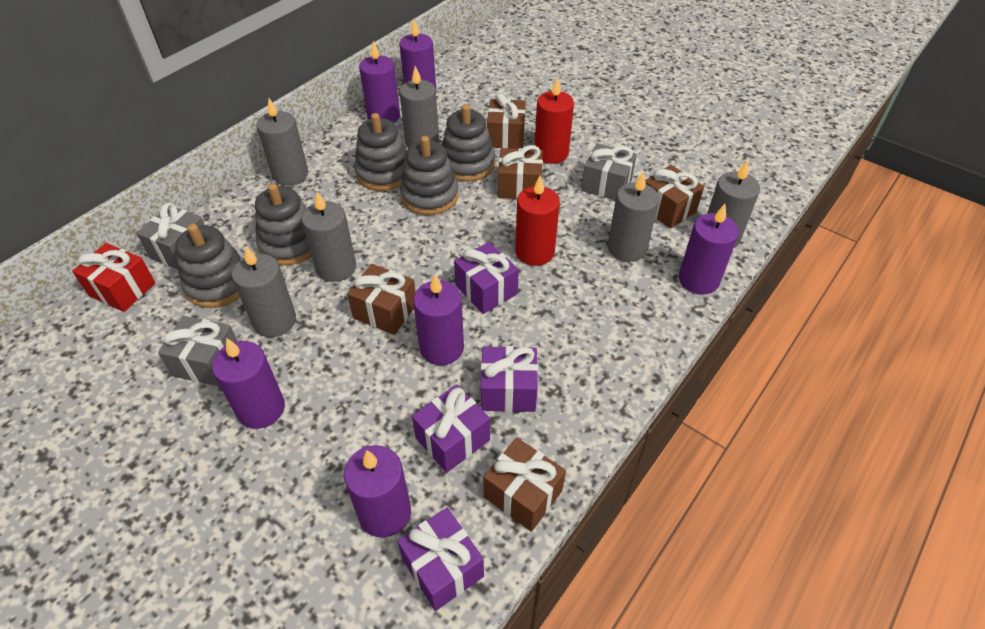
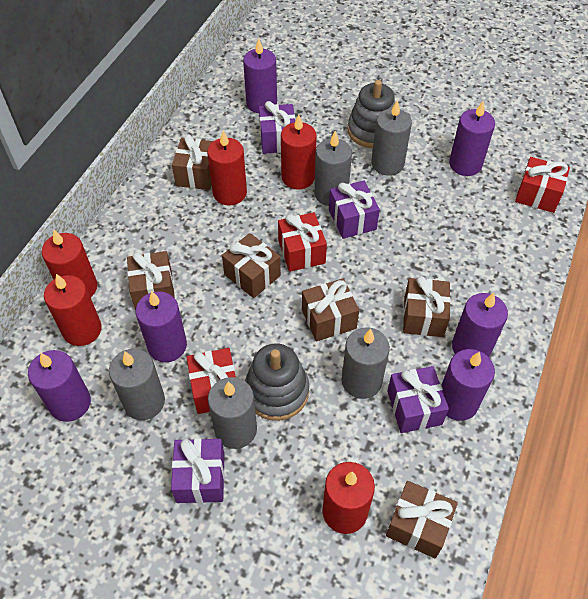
brown gift: 5 -> 6
grey candle: 6 -> 5
grey gift: 3 -> 0
grey stacking toy: 5 -> 2
red candle: 2 -> 5
red gift: 1 -> 3

